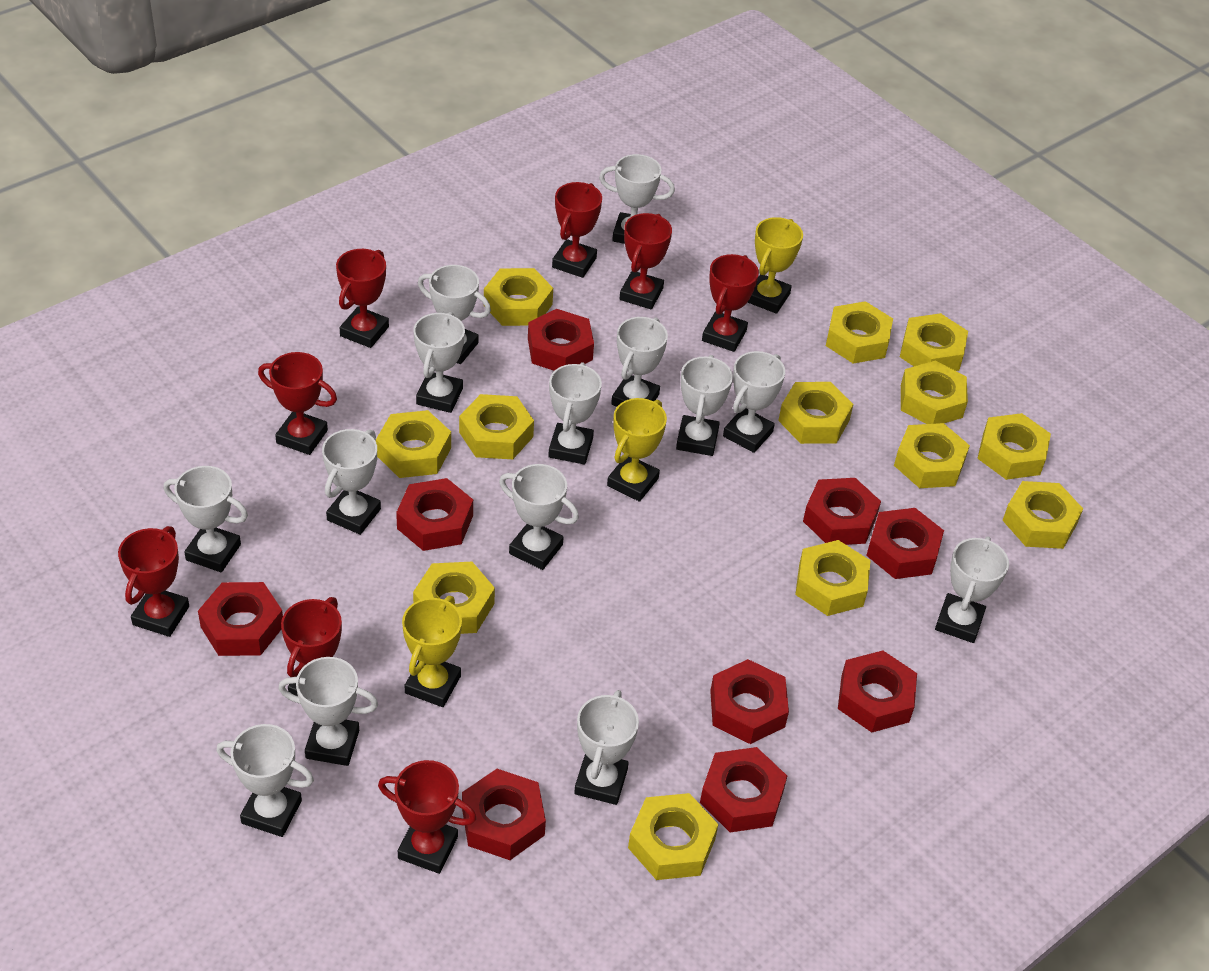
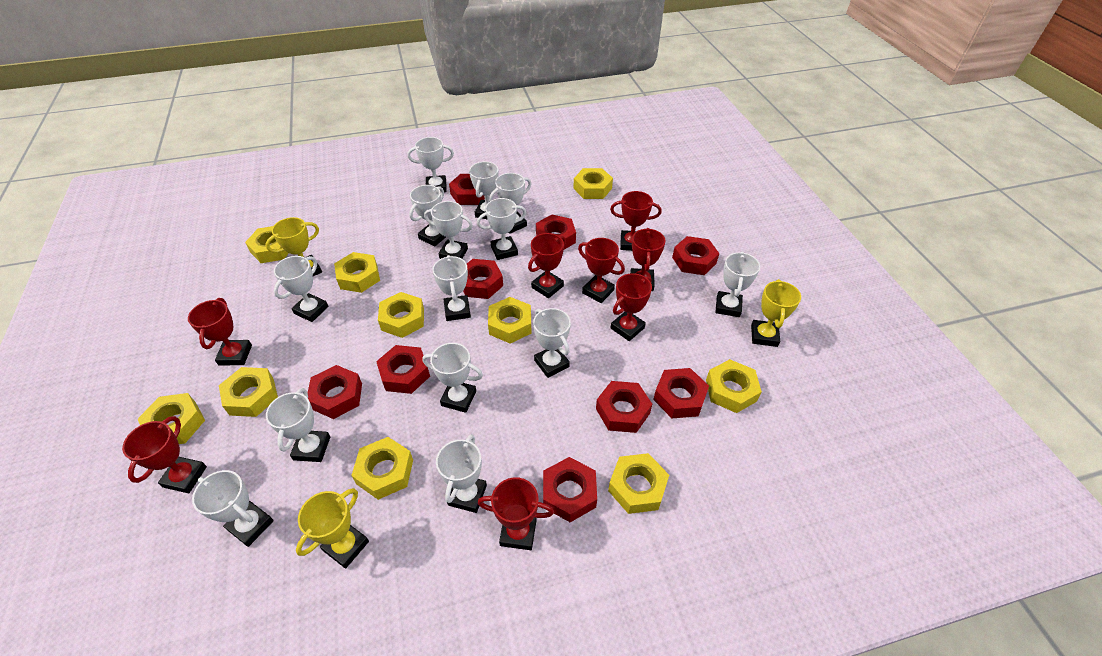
yellow nut: 13 -> 10

